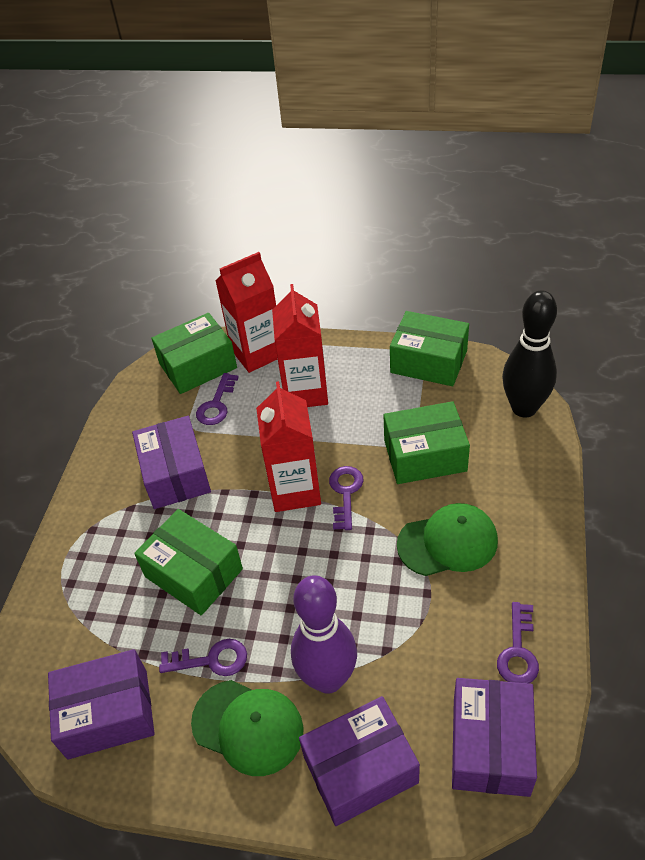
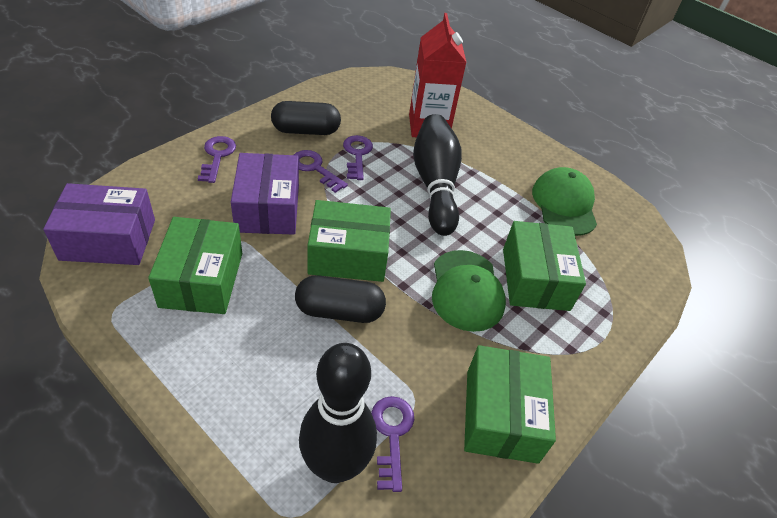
black bowling pin: 1 -> 2
black capsule: 0 -> 2
purple bowling pin: 1 -> 0
purple box: 4 -> 2
red carton: 3 -> 1

